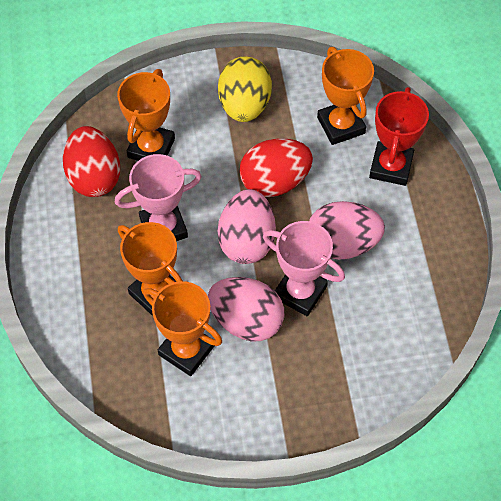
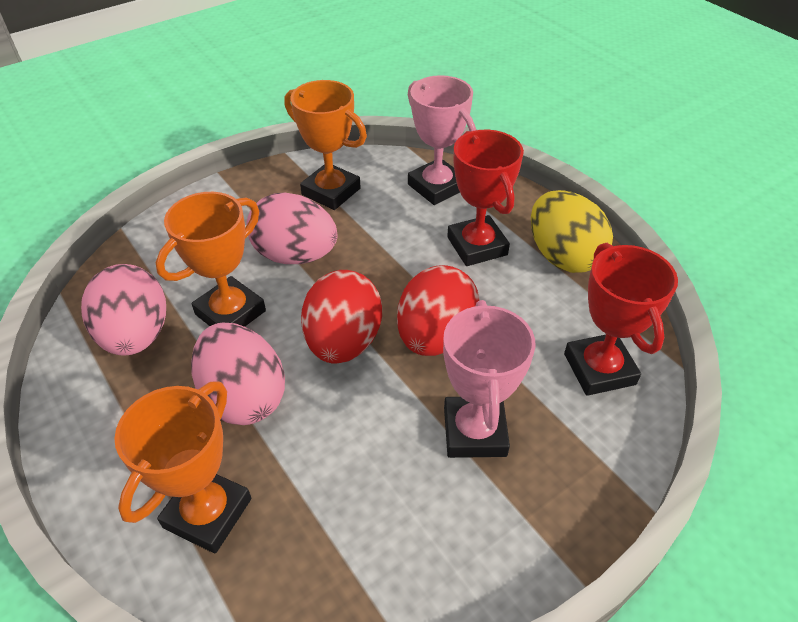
orange trophy: 4 -> 3
red trophy: 1 -> 2

